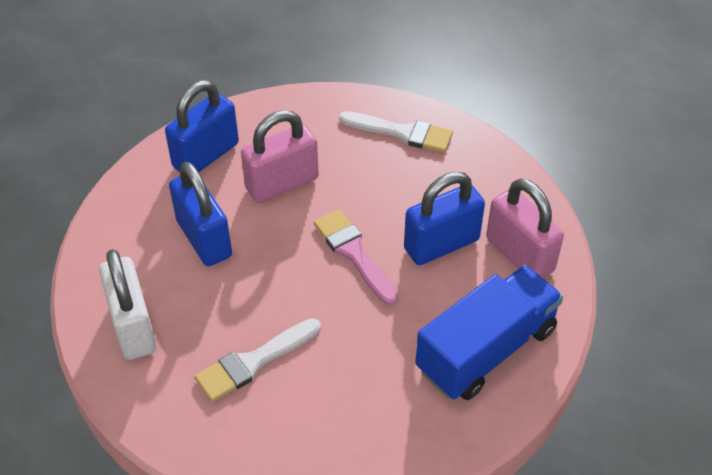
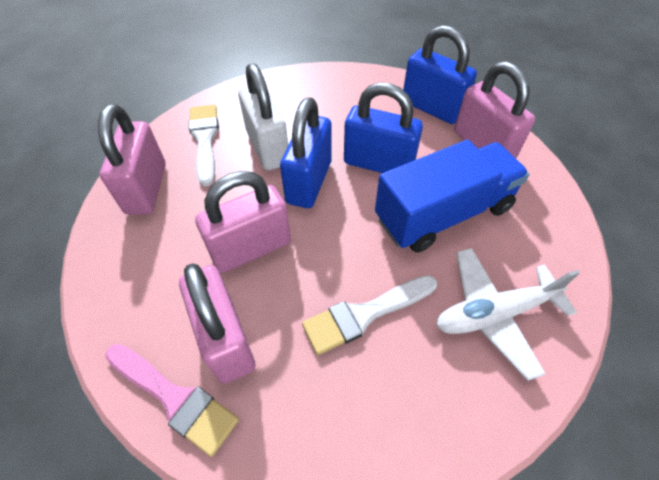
pink padlock: 2 -> 4
white plane: 0 -> 1

